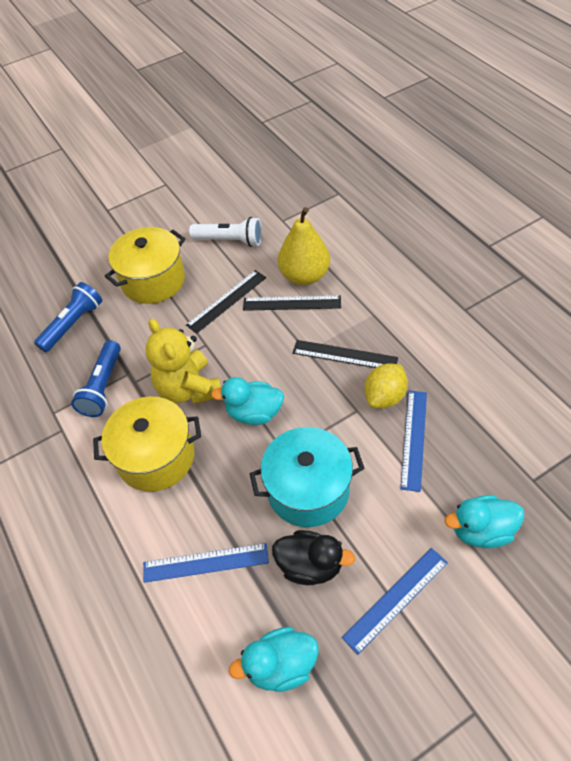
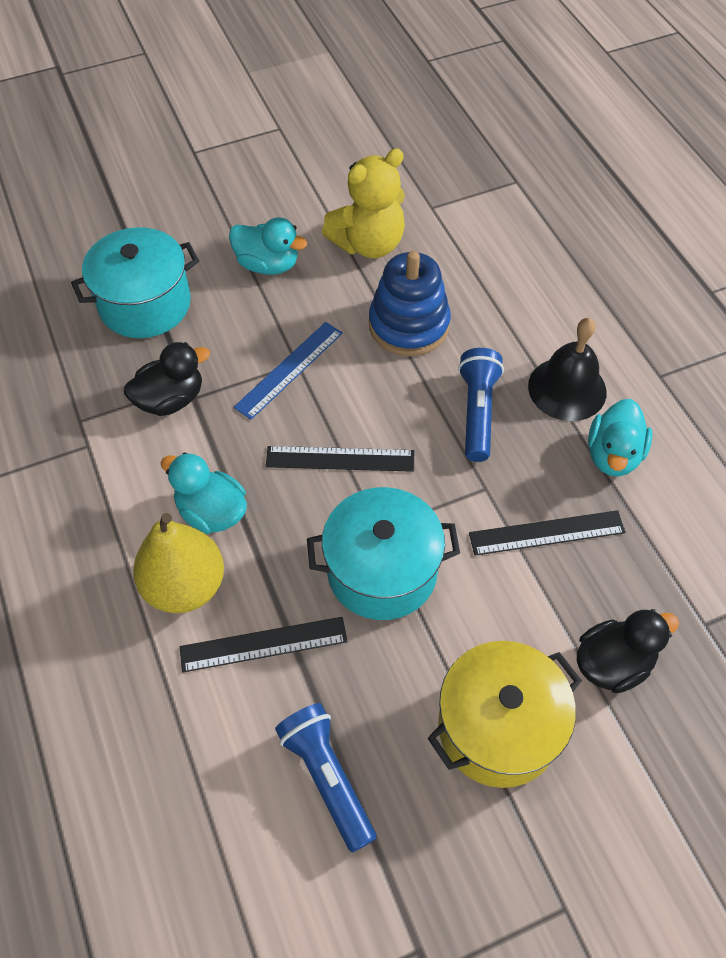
black bell: 0 -> 1
black duck: 1 -> 2
blue ruler: 3 -> 1
blue stacking toy: 0 -> 1
turquoise pot: 1 -> 2
white flashlight: 1 -> 0
yellow lemon: 1 -> 0
yellow pot: 2 -> 1

